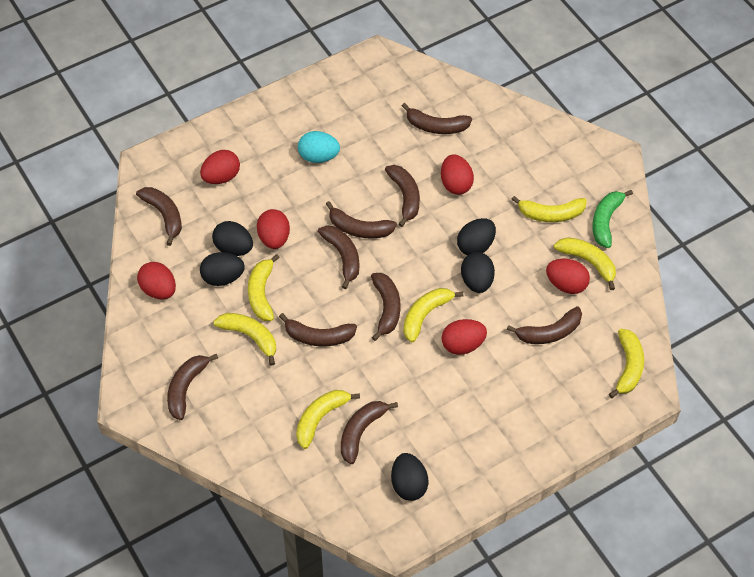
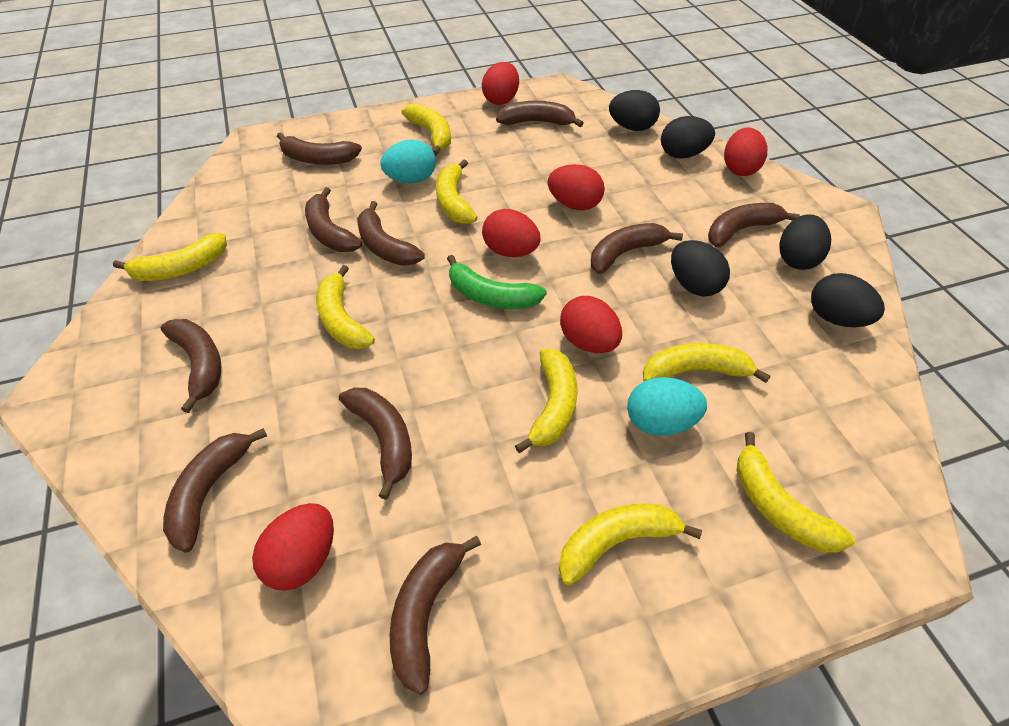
turquoise egg: 1 -> 2
yellow banana: 7 -> 8

